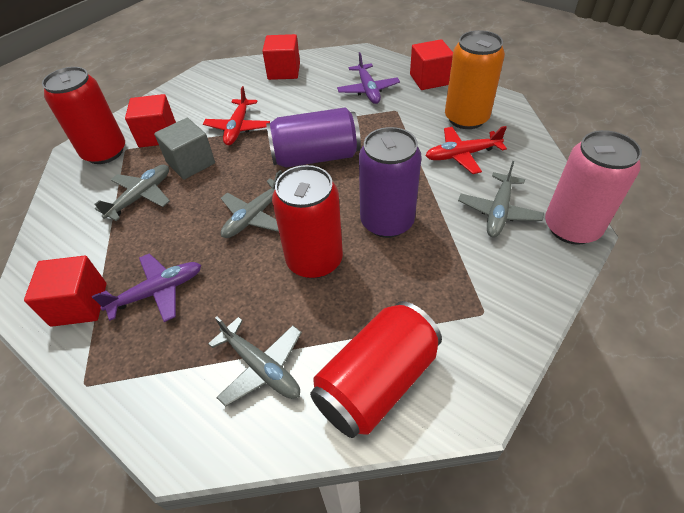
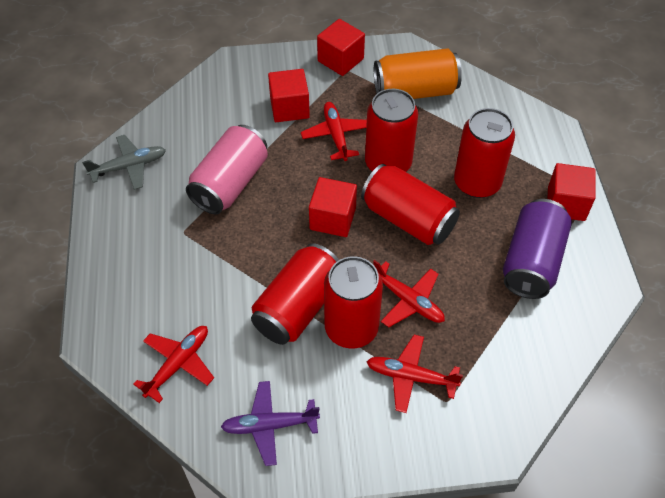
grey cube: 1 -> 0
grey plane: 4 -> 1
purple can: 2 -> 1
purple plane: 2 -> 1
red can: 3 -> 5
red plane: 2 -> 4

